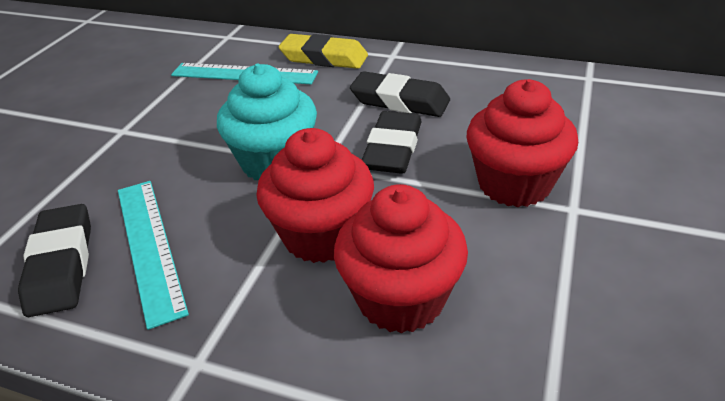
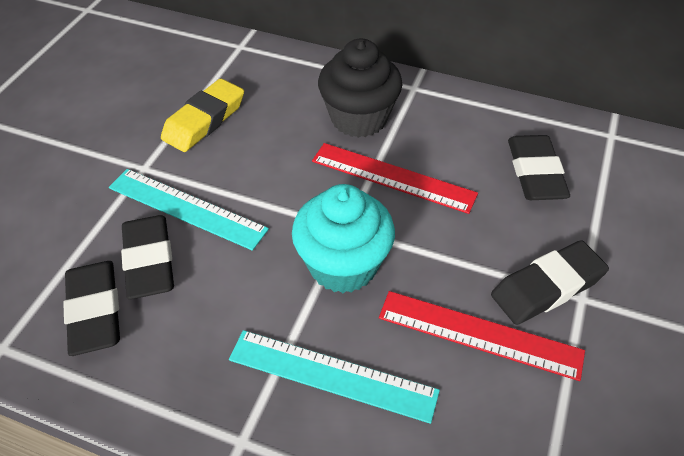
black cupcake: 0 -> 1
black eraser: 3 -> 4
red cupcake: 3 -> 0
red ruler: 0 -> 2

